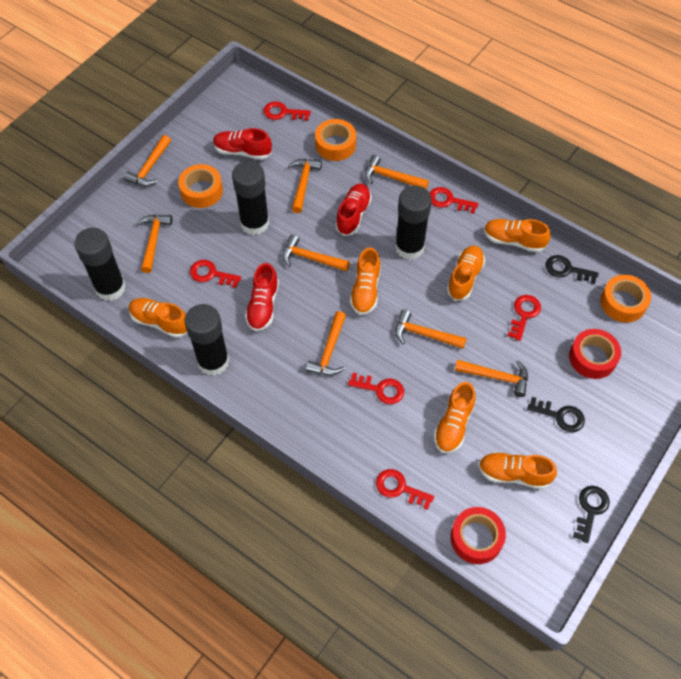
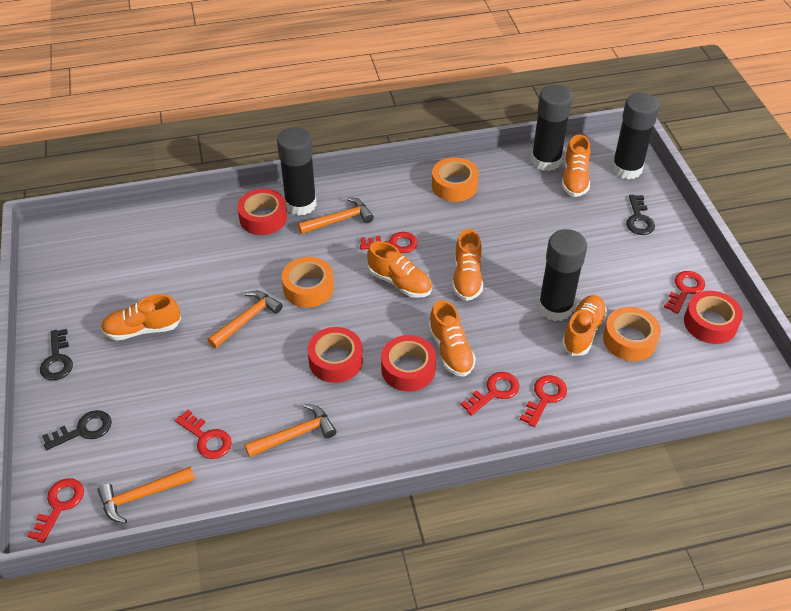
orange hammer: 8 -> 4
red shoe: 3 -> 0
red tape: 2 -> 4

